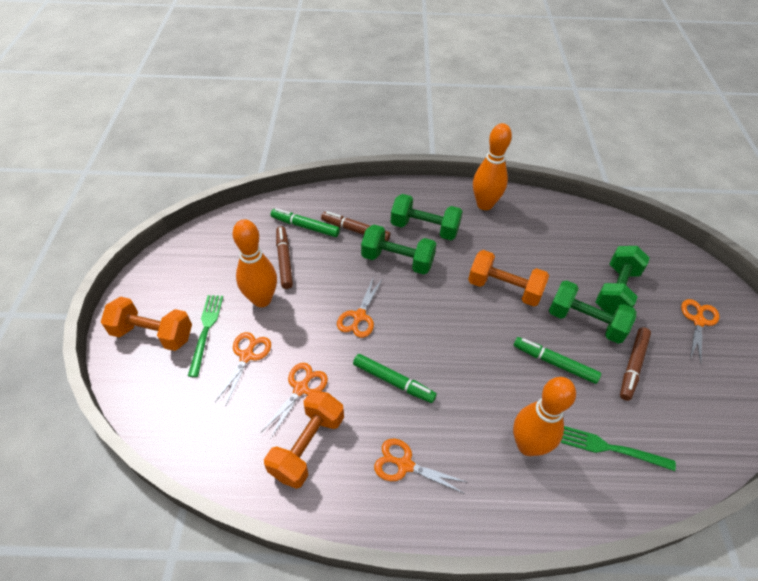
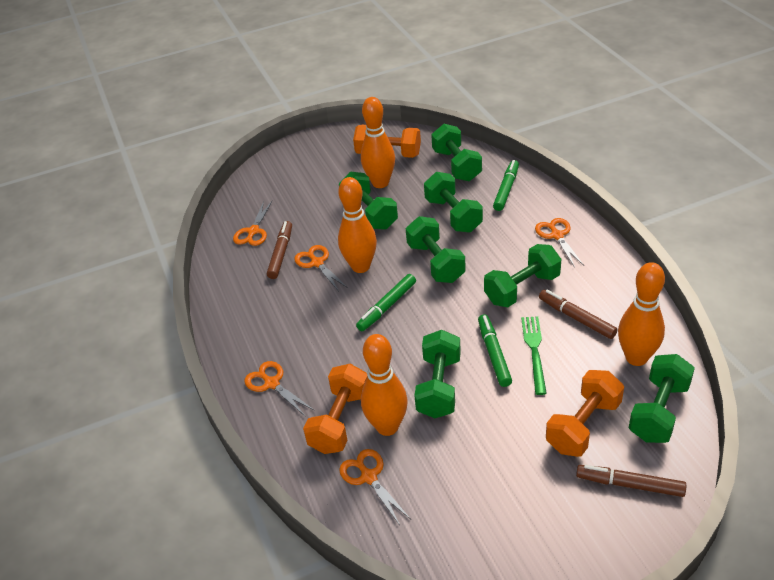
green dumbbell: 4 -> 7
green fork: 2 -> 1
orange bowling pin: 3 -> 4

